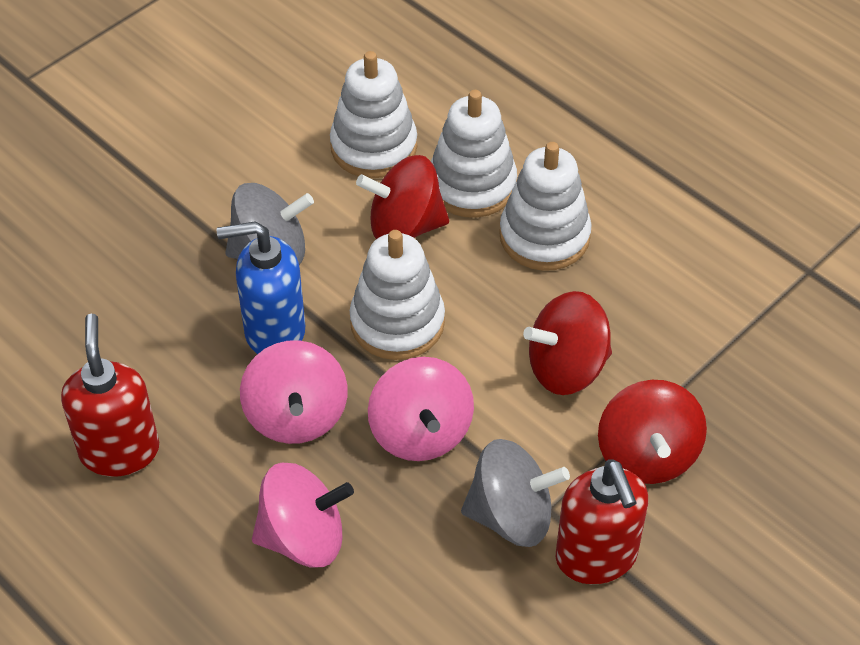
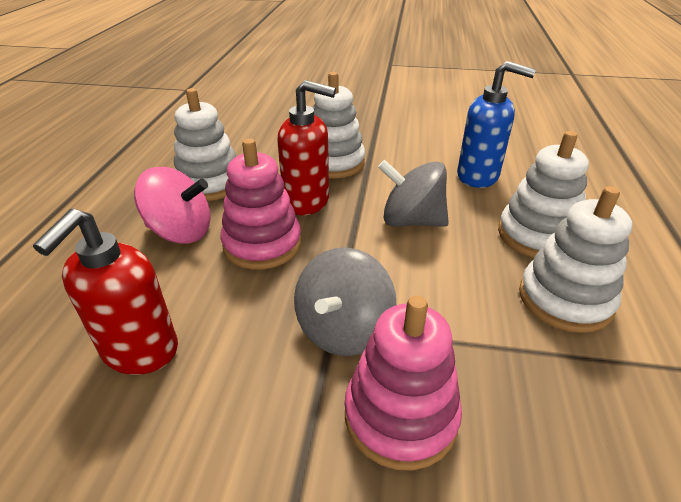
pink spinning top: 3 -> 1
pink stacking toy: 0 -> 2
red spinning top: 3 -> 0

